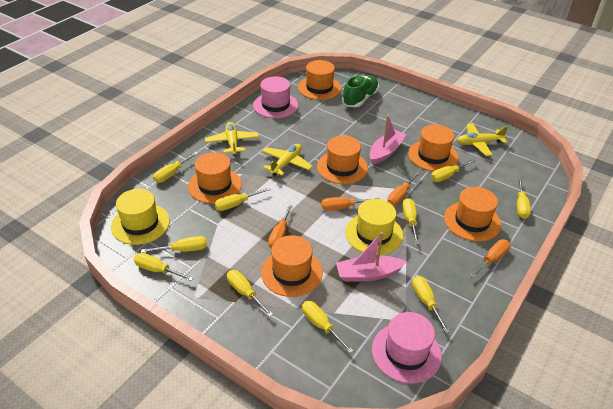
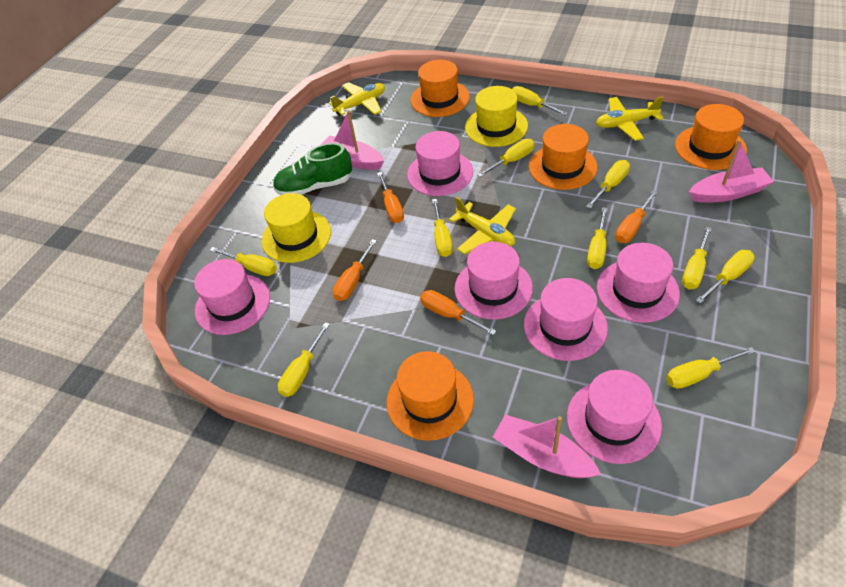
orange hat: 6 -> 4
pink boat: 2 -> 3
pink hat: 2 -> 6

